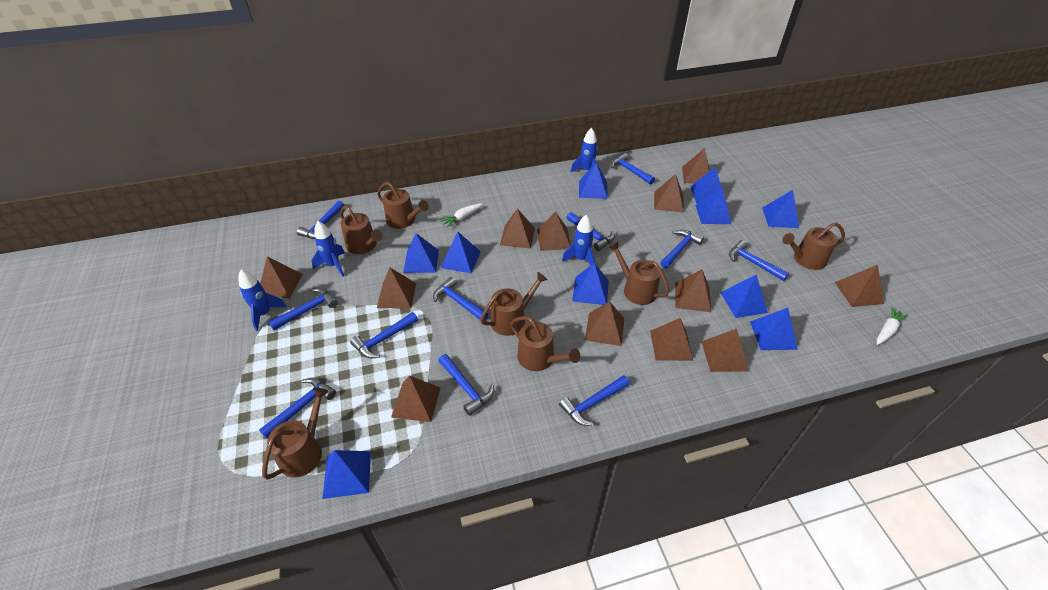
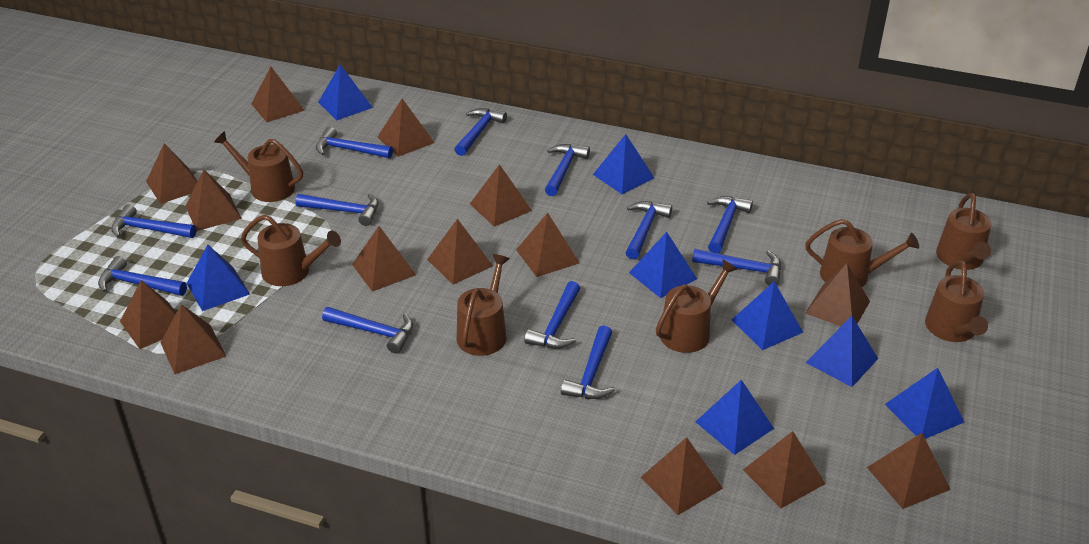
blue hammer: 11 -> 12
blue pyramid: 10 -> 8
blue rocket: 4 -> 0
brown pyramid: 12 -> 14
white carrot: 2 -> 0

